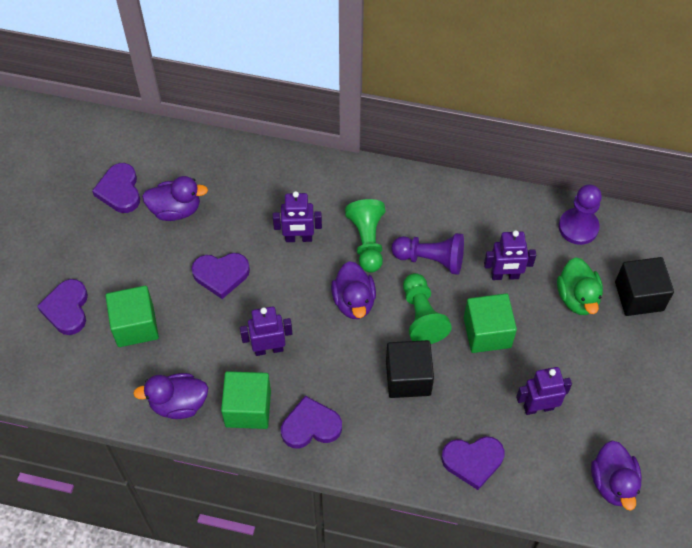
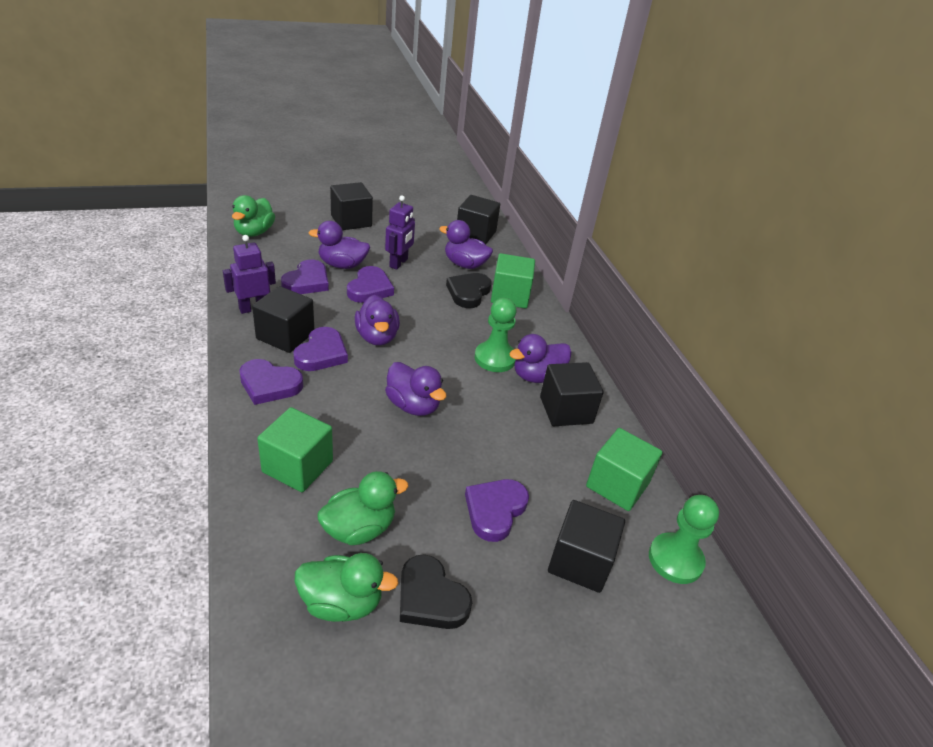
black cube: 2 -> 5
black heart: 0 -> 2
green duck: 1 -> 3
purple duck: 4 -> 5
purple pawn: 2 -> 0
purple robot: 4 -> 2

